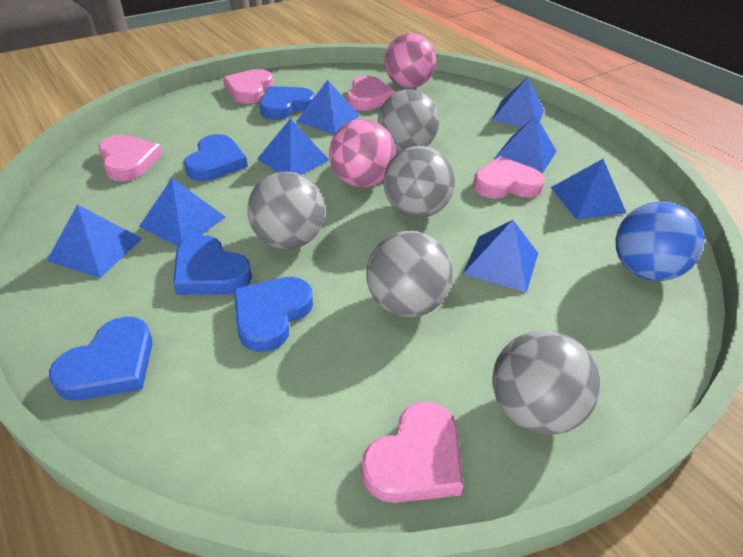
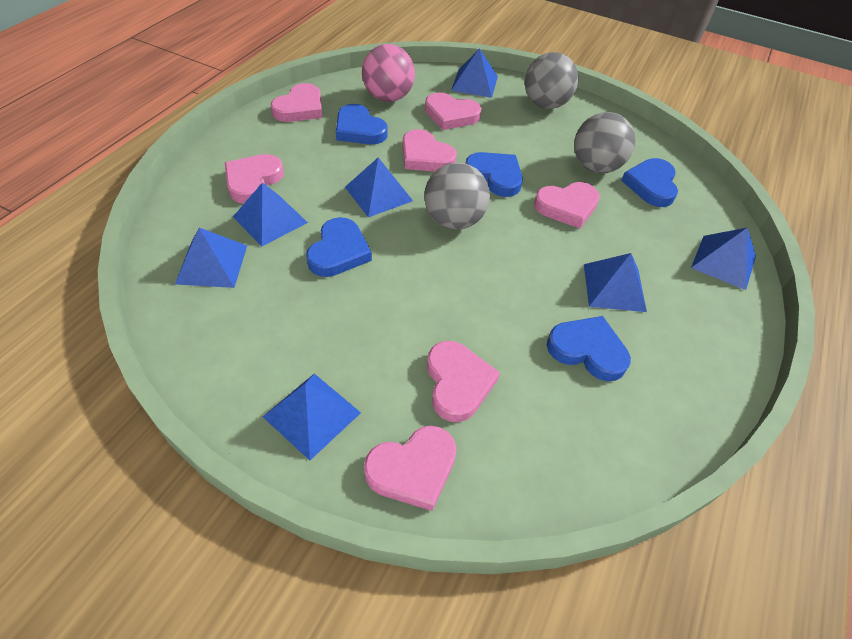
blue ball: 1 -> 0
blue pyramid: 8 -> 7
grey ball: 5 -> 3
pink ball: 2 -> 1
pink heart: 5 -> 7

